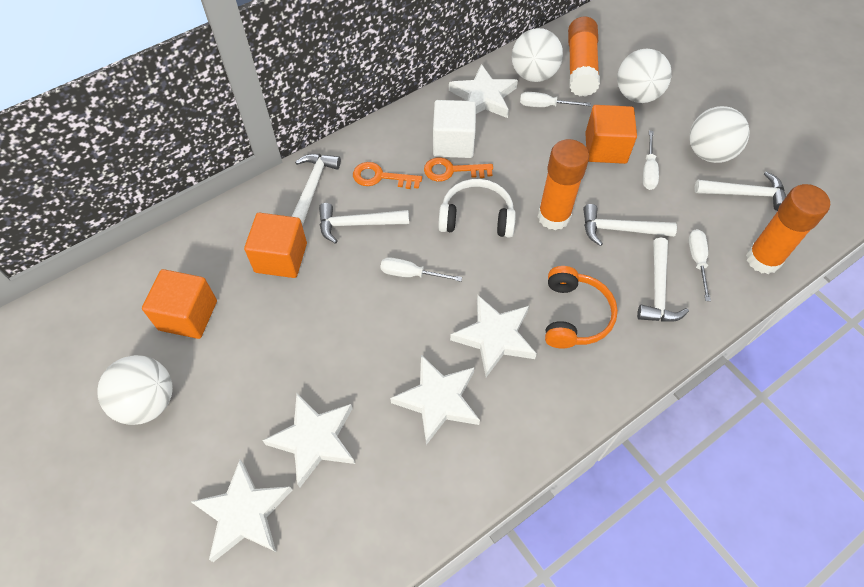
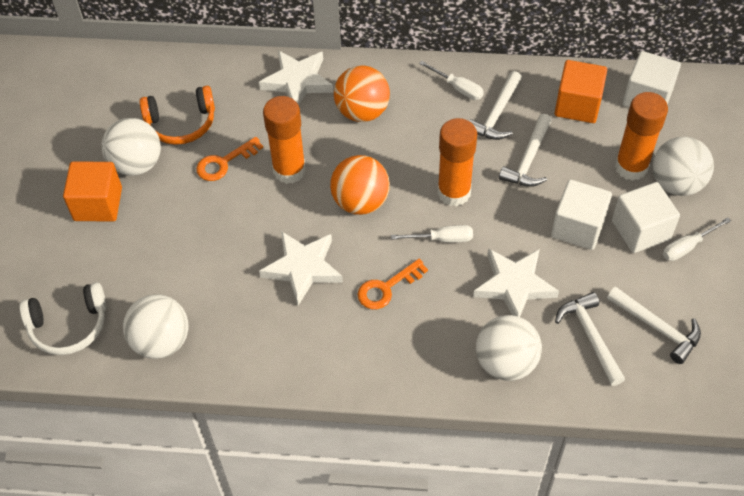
orange ball: 0 -> 2
orange cube: 3 -> 2
white cube: 1 -> 3
white hammer: 5 -> 4
white screwdriver: 4 -> 3
white star: 5 -> 3

